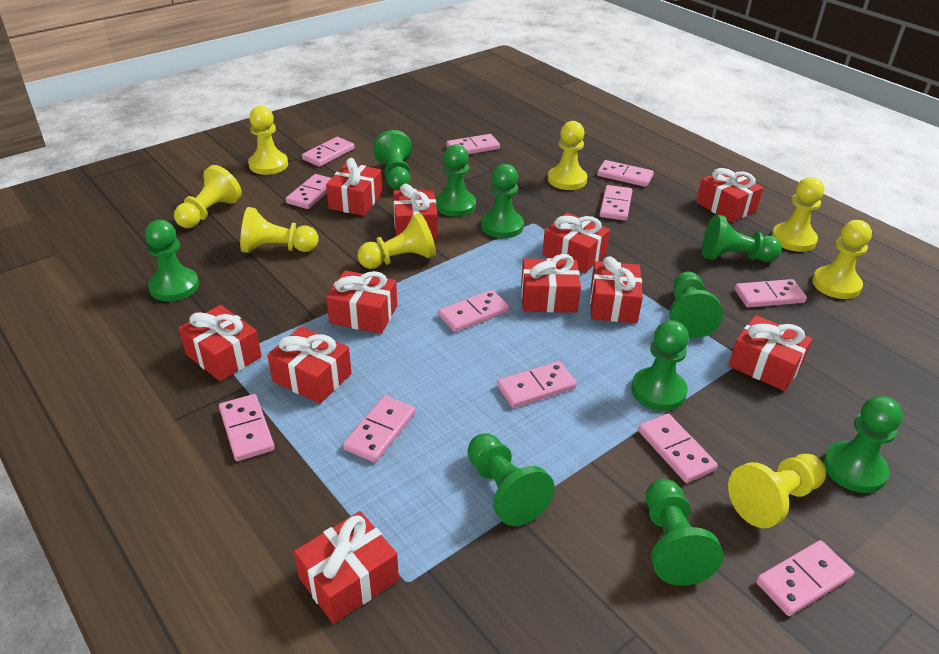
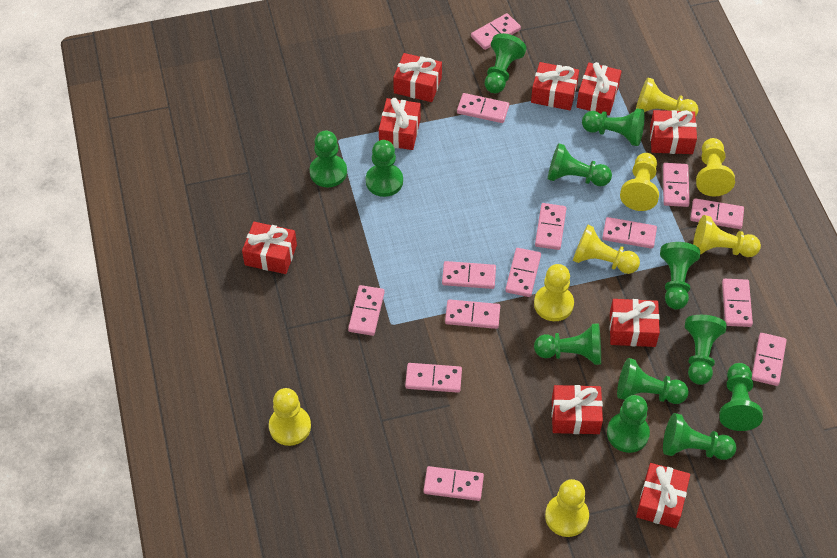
green pawn: 10 -> 12
pink domino: 12 -> 14
red gift: 11 -> 9

